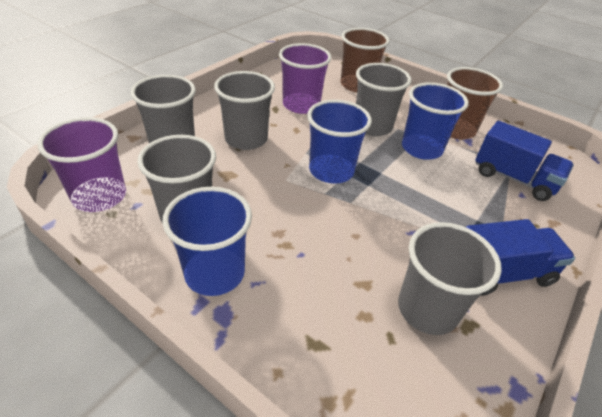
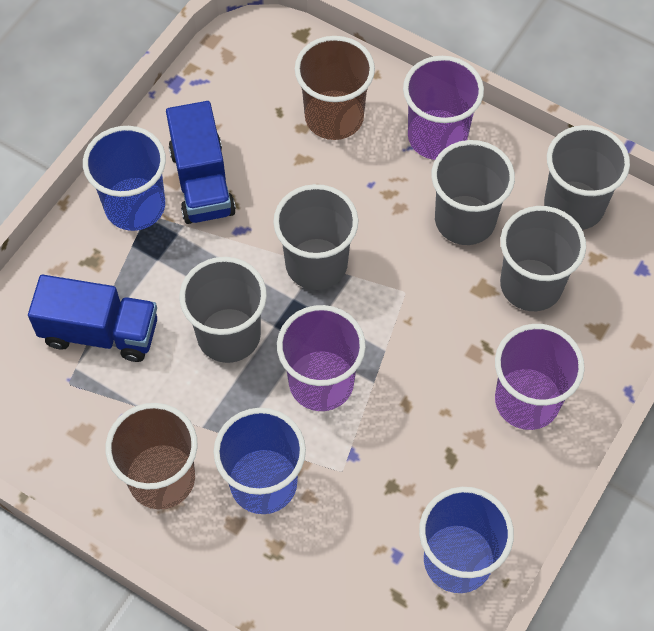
purple cup: 2 -> 3

